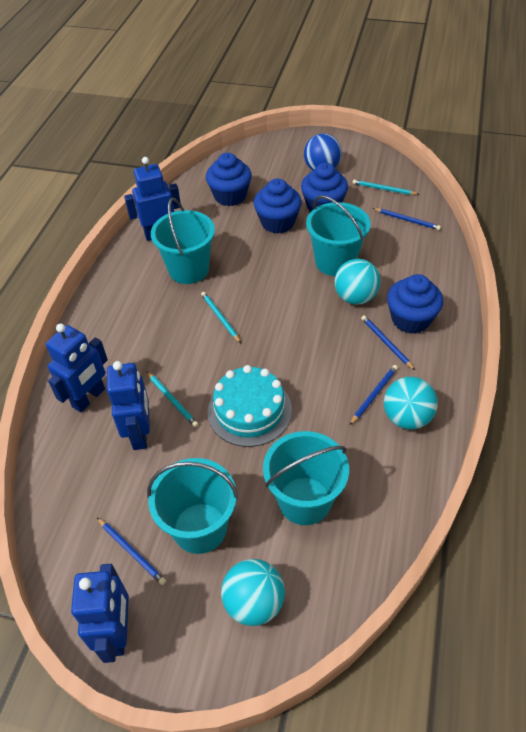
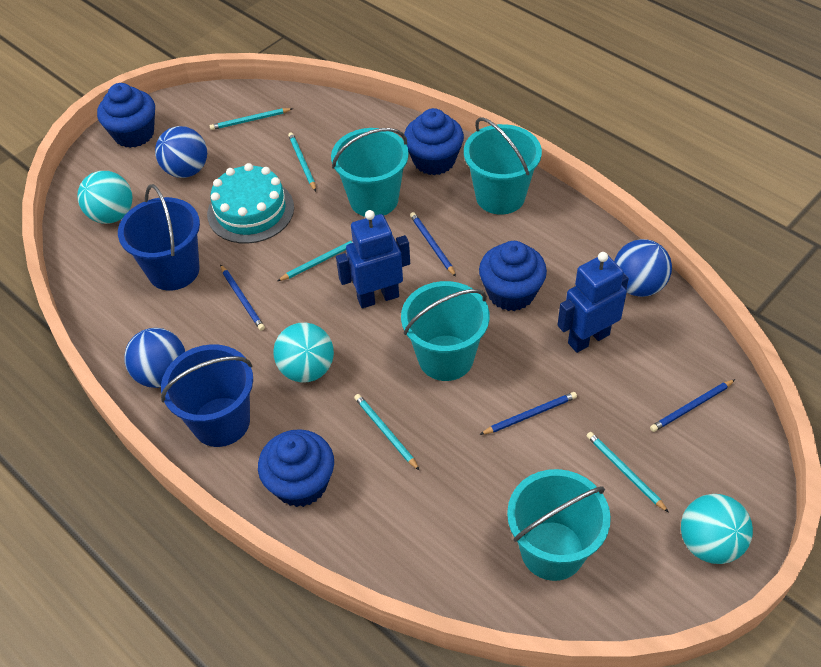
blue ball: 1 -> 3
blue bucket: 0 -> 2
blue robot: 4 -> 2
turquoise pencil: 3 -> 5

